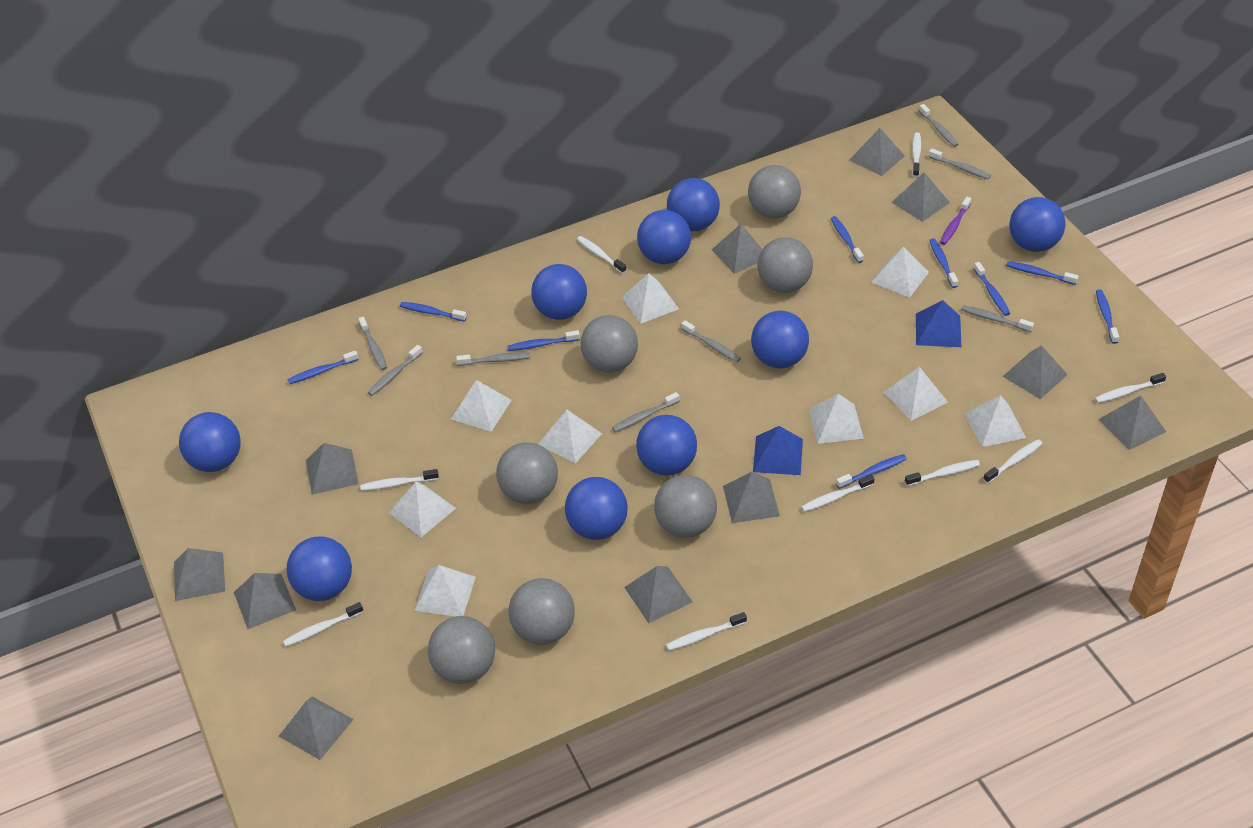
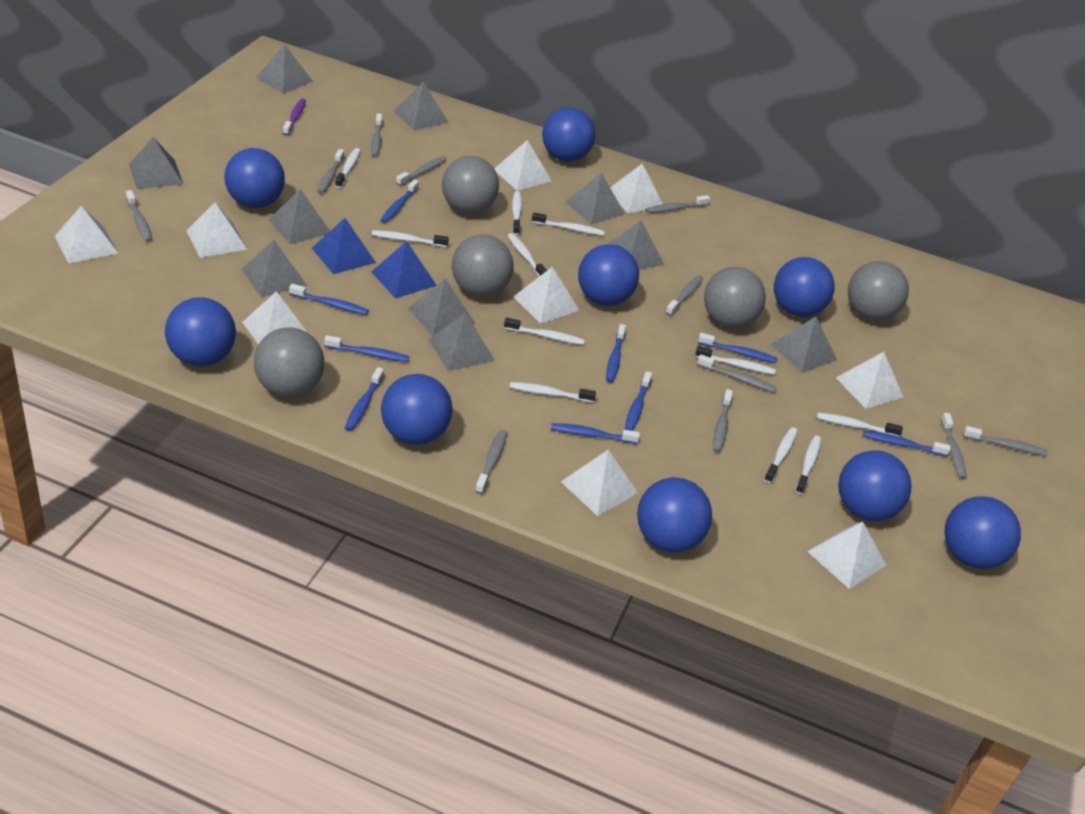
grey ball: 7 -> 5
grey pyramid: 11 -> 10
grey toothbrush: 8 -> 11
white toothbrush: 9 -> 11

